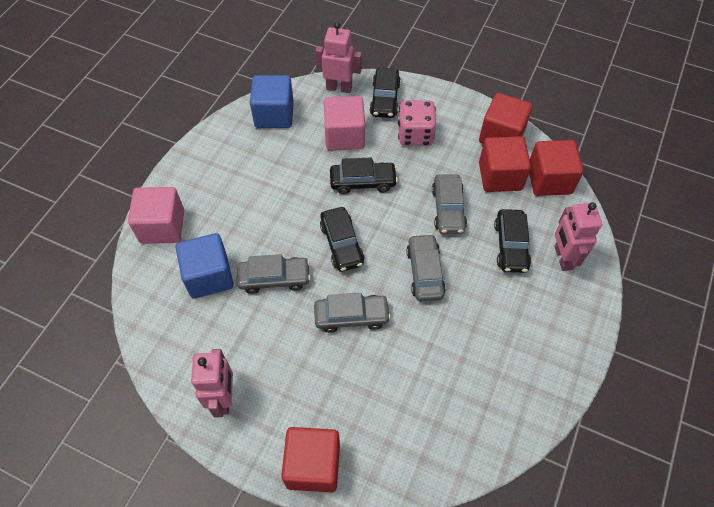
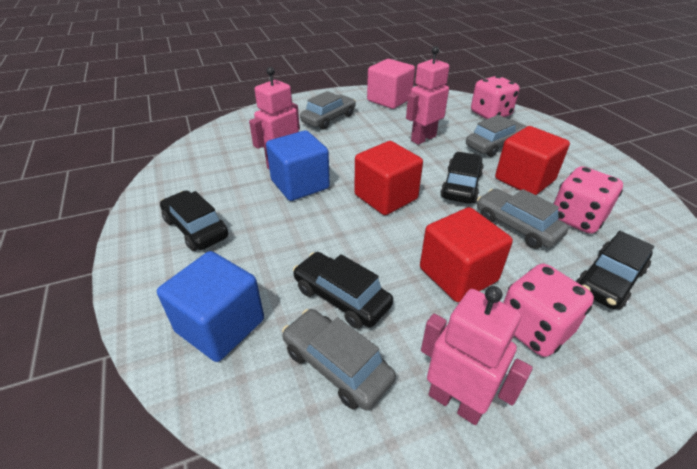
pink cube: 2 -> 1
pink dice: 1 -> 3
red cube: 4 -> 3

